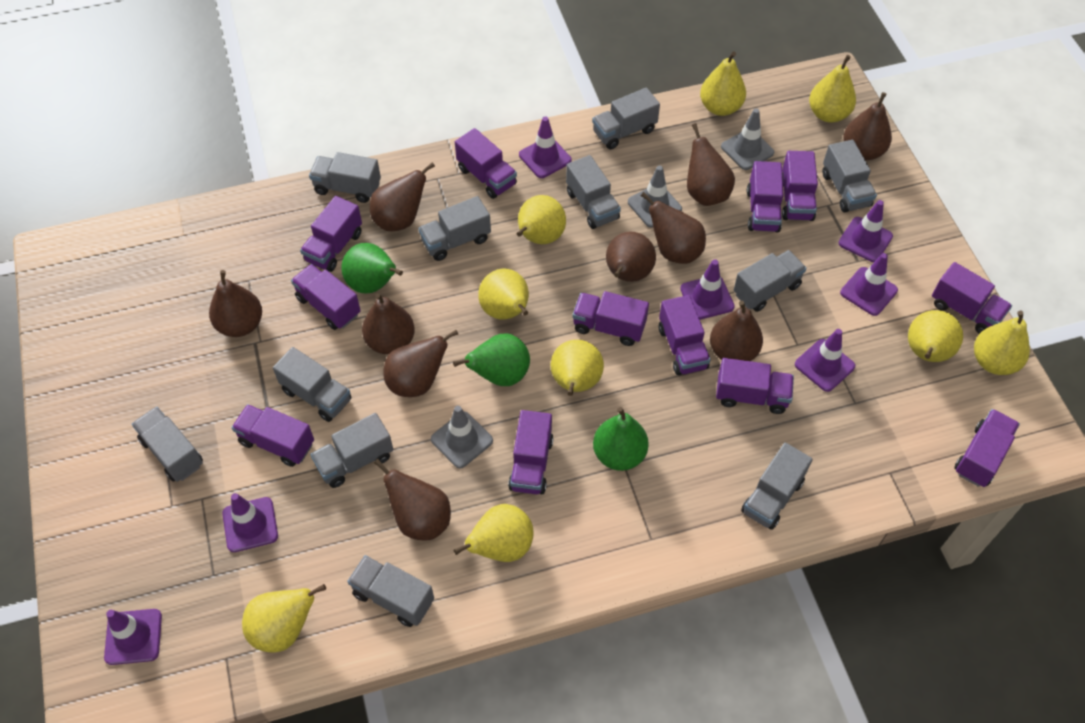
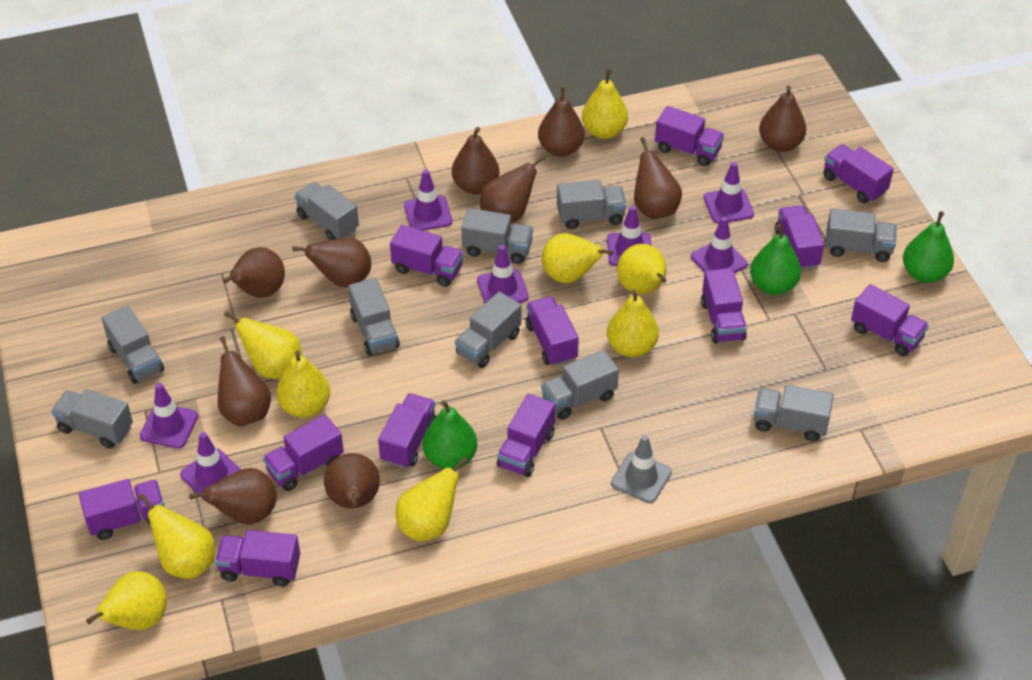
grey traffic cone: 3 -> 1
grey truck: 11 -> 10

